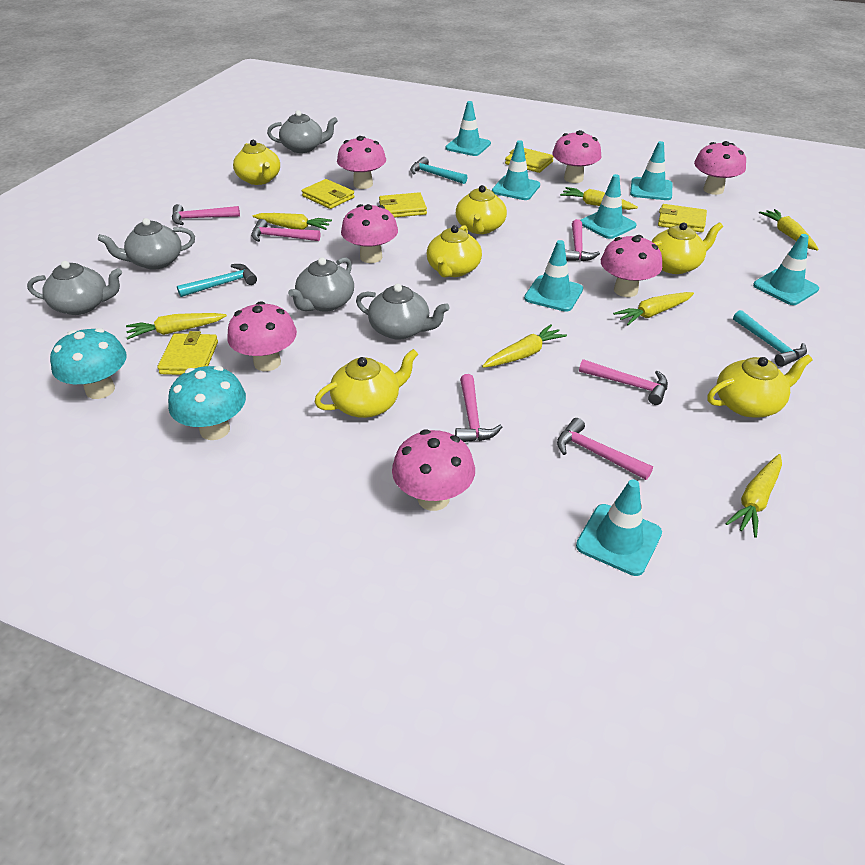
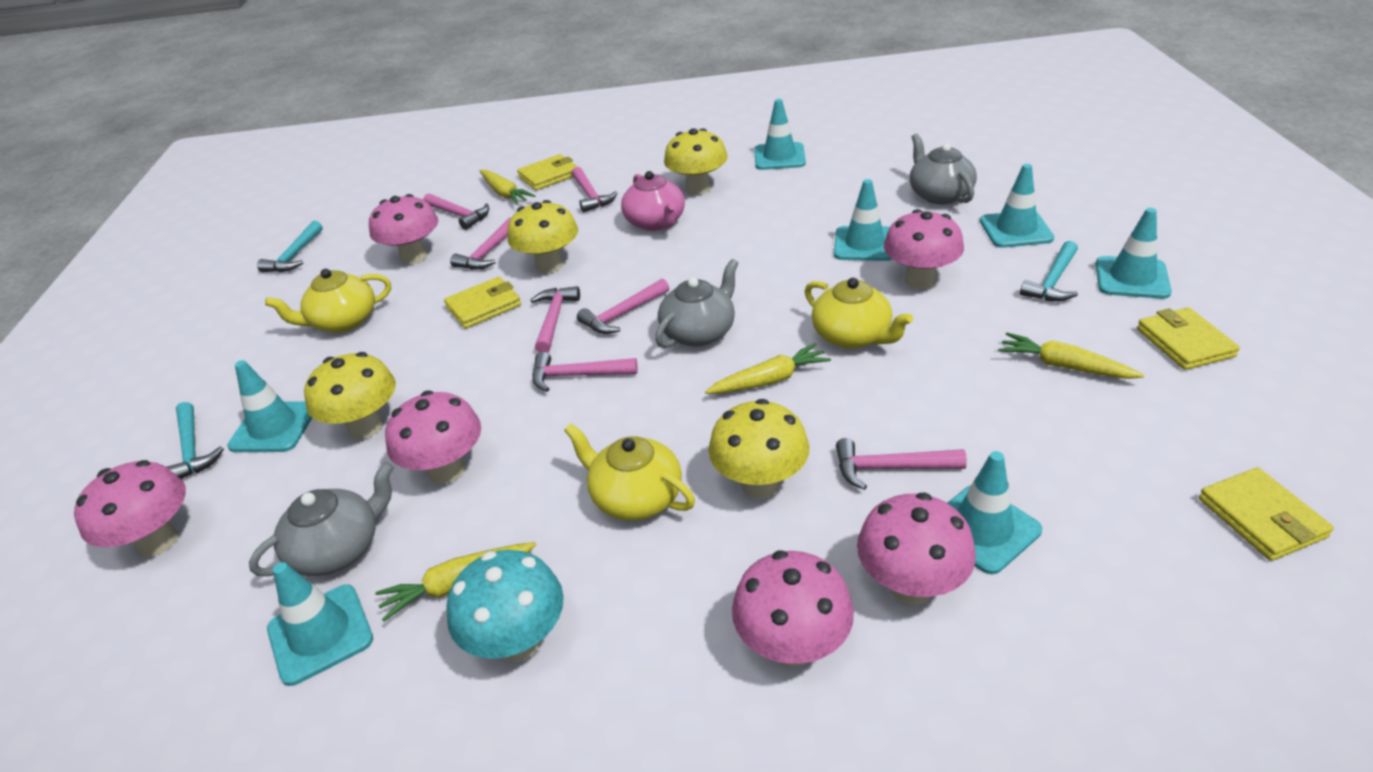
grey teapot: 5 -> 3
pink hammer: 6 -> 7
pink mushroom: 7 -> 6
pink teapot: 0 -> 1
turquoise mushroom: 2 -> 1
yellow carrot: 7 -> 4
yellow mushroom: 0 -> 4
yellow teapot: 6 -> 3
yellow wallet: 5 -> 4

